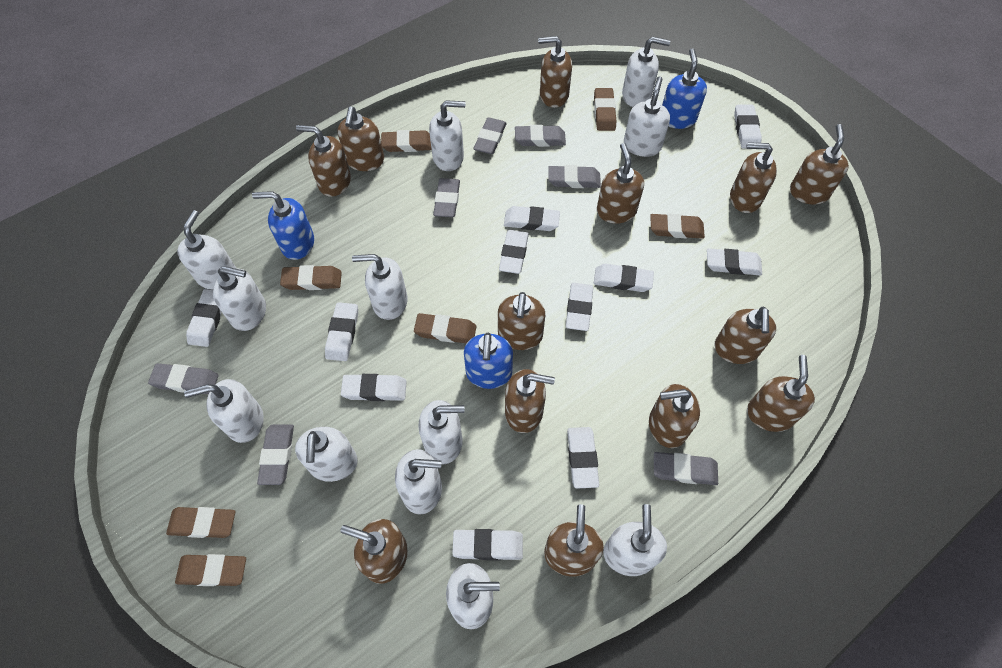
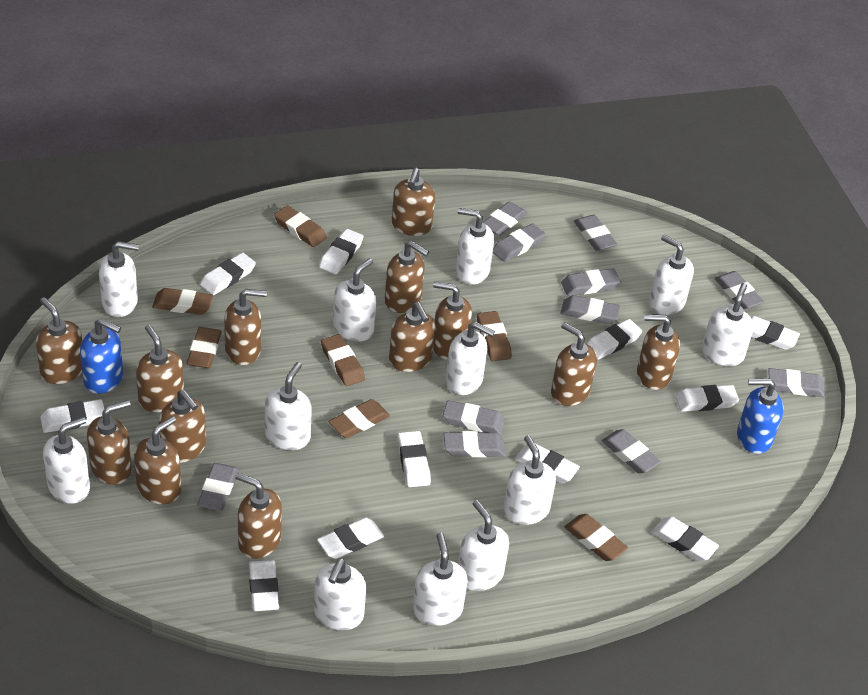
blue soap dispenser: 3 -> 2
grey eraser: 7 -> 11

